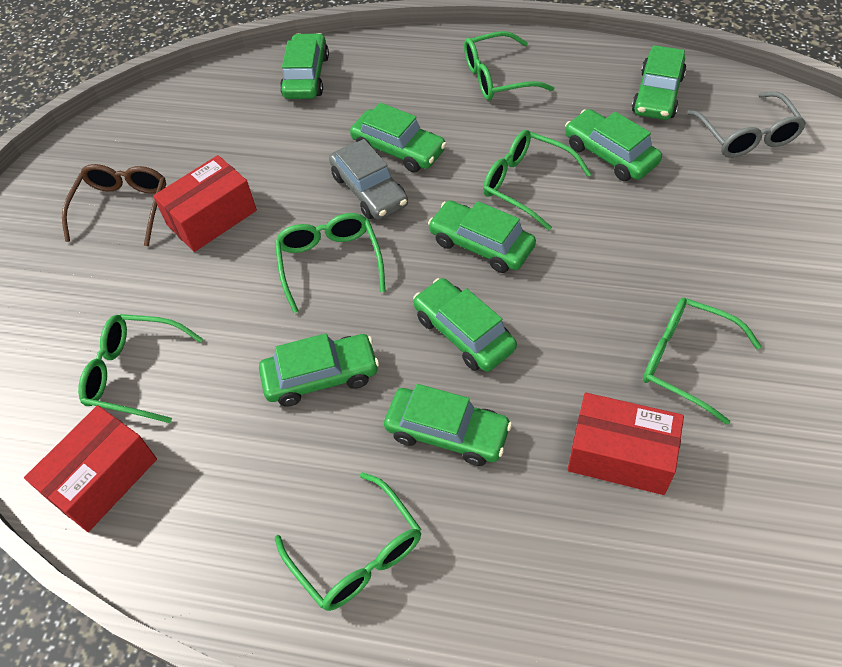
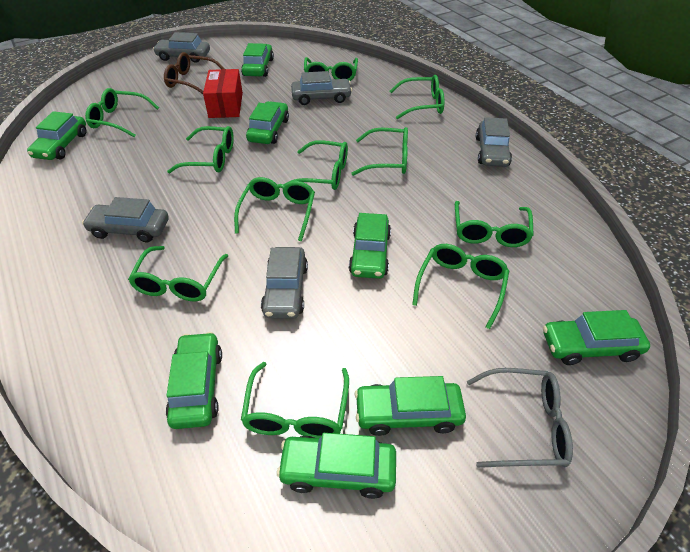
green glasses: 6 -> 11
grey car: 1 -> 5
red box: 3 -> 1

